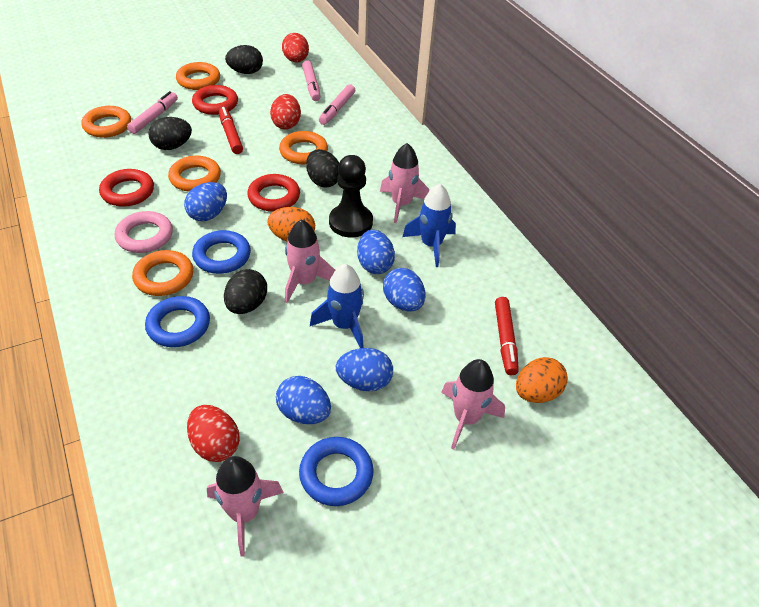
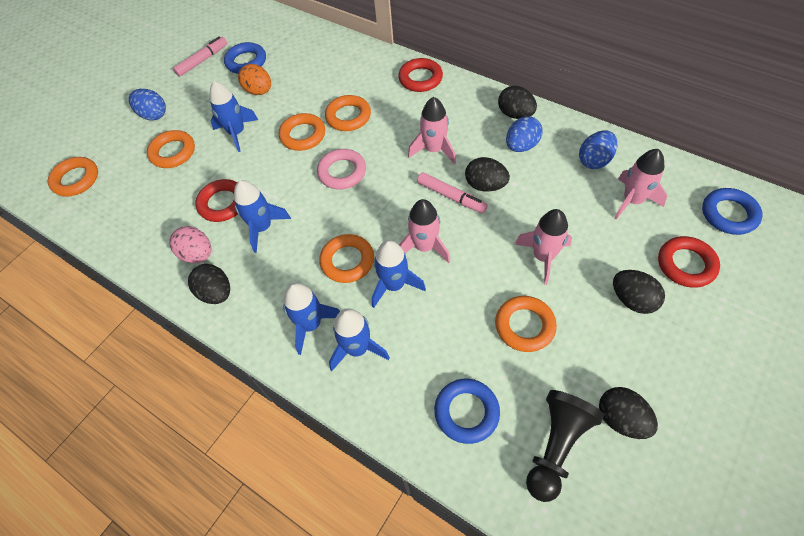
black egg: 4 -> 5
blue egg: 5 -> 3
blue rocket: 2 -> 5
orange egg: 2 -> 1
orange ring: 5 -> 6
pink egg: 0 -> 1
pink marker: 3 -> 2
red egg: 3 -> 0
red marker: 2 -> 0

